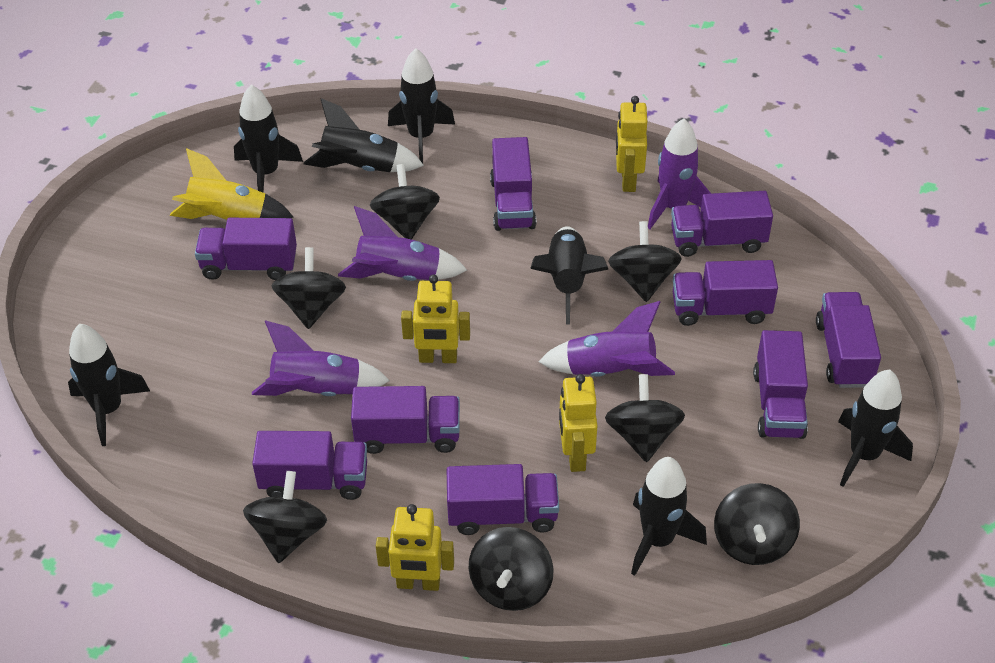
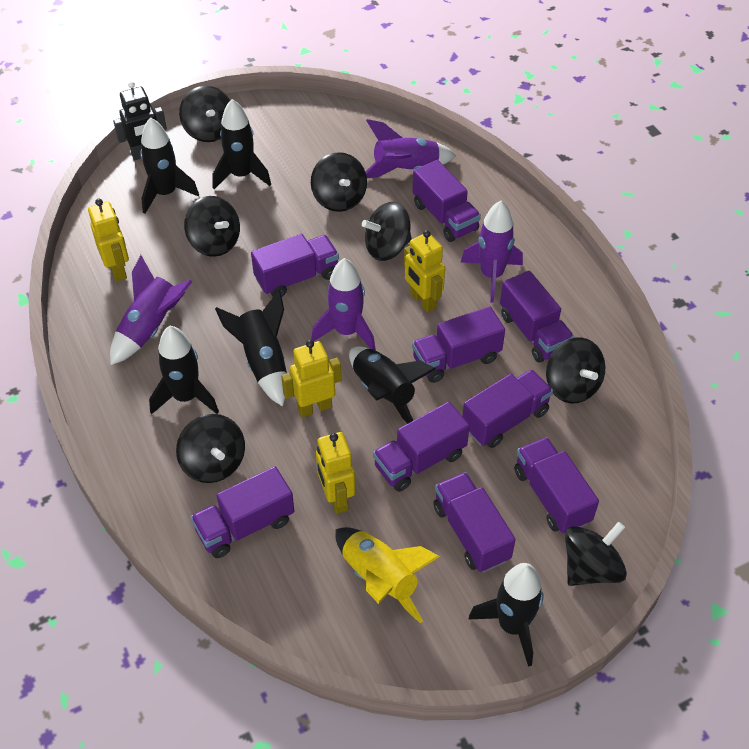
black robot: 0 -> 1
black rocket: 7 -> 6

